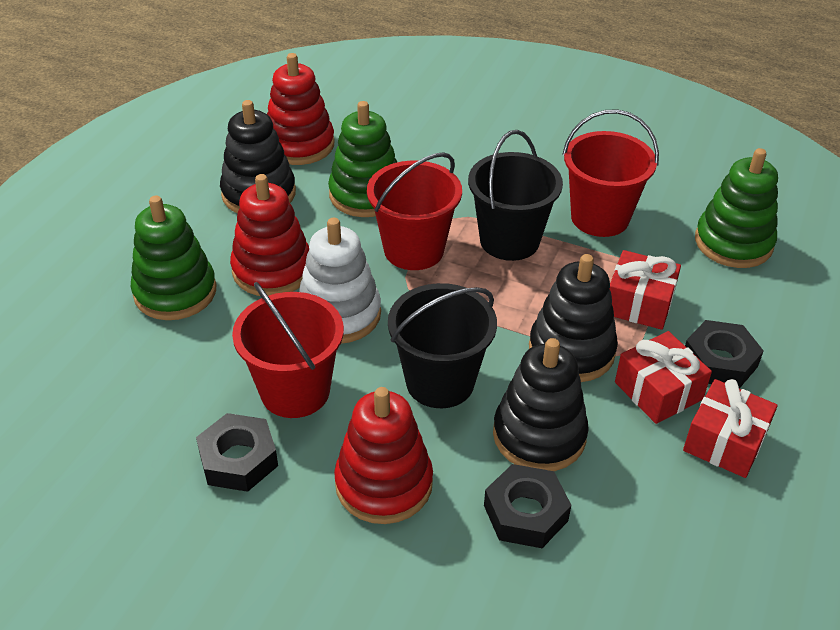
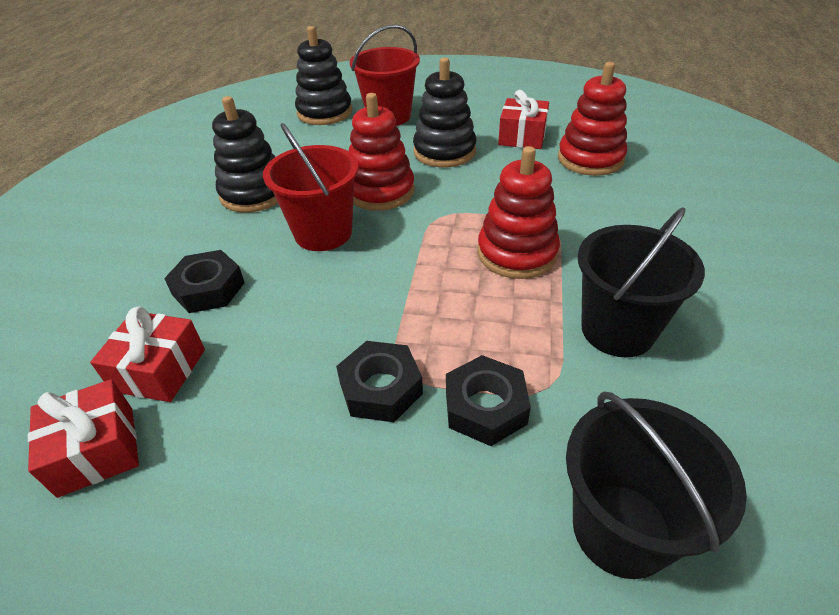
green stacking toy: 3 -> 0
red bucket: 3 -> 2
white stacking toy: 1 -> 0

